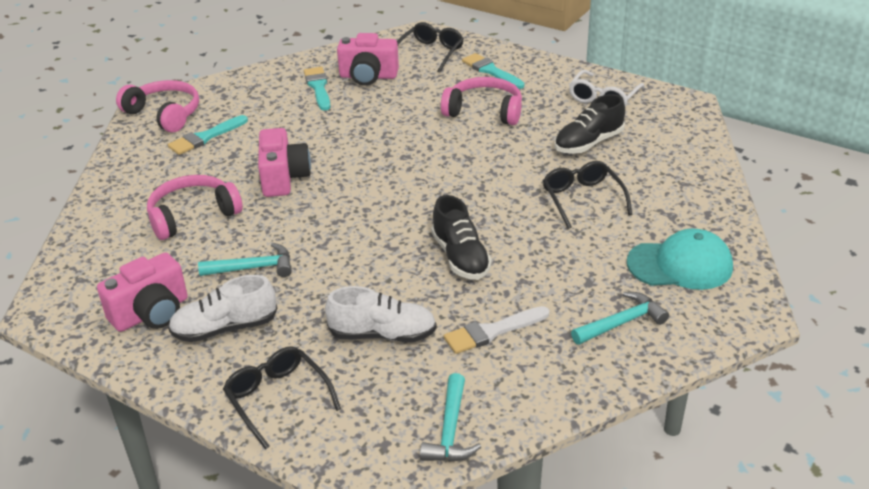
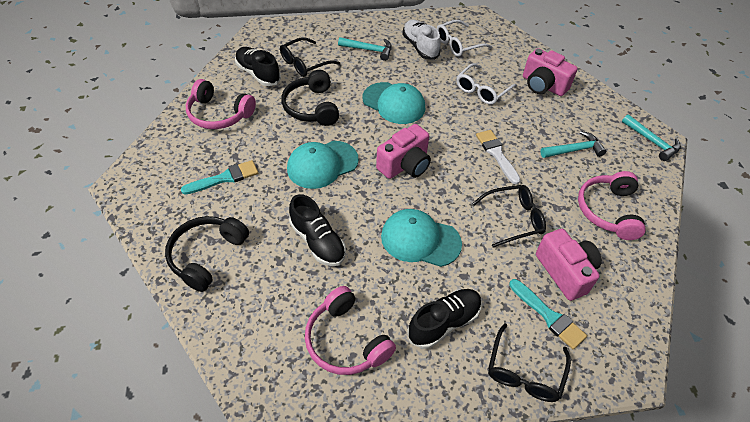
black headphones: 0 -> 2
black shoe: 2 -> 3
turquoise brush: 3 -> 2
turquoise cap: 1 -> 3
white glasses: 1 -> 2
white shoe: 2 -> 1

